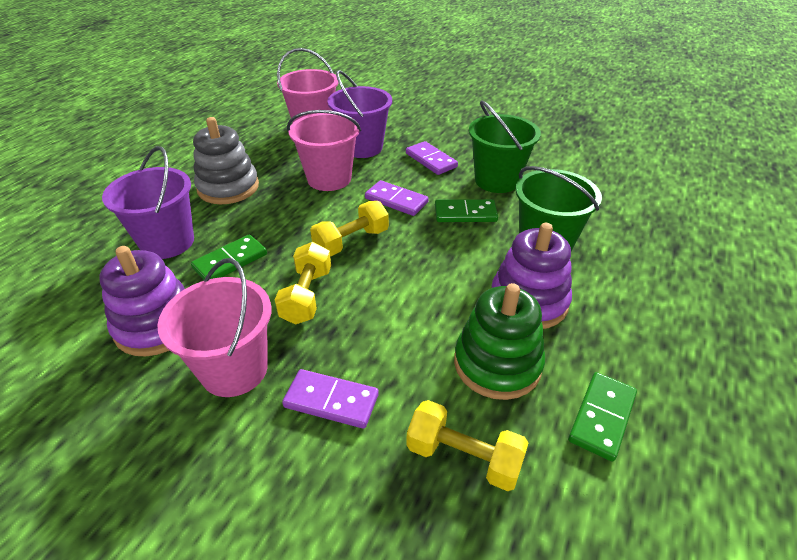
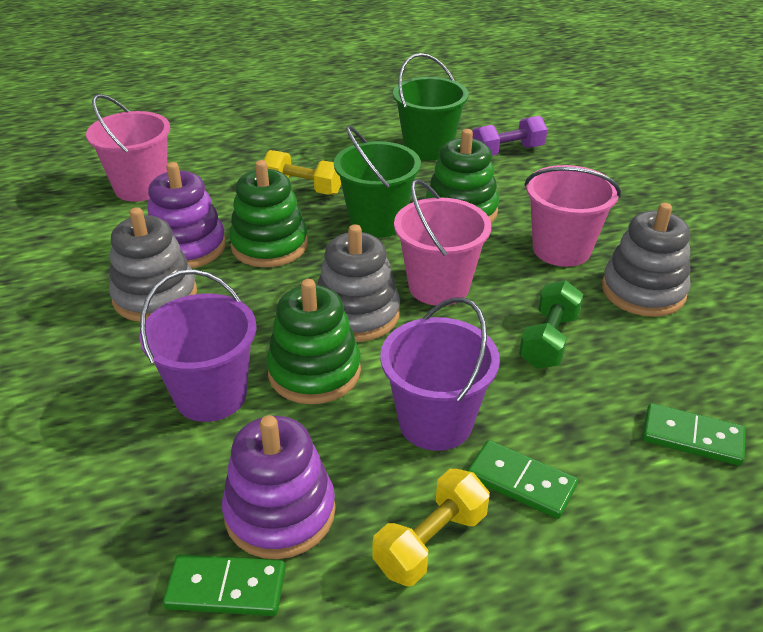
green dumbbell: 0 -> 1
green stacking toy: 1 -> 3
grey stacking toy: 1 -> 3
purple domino: 3 -> 0
purple dumbbell: 0 -> 1
yellow dumbbell: 3 -> 2

